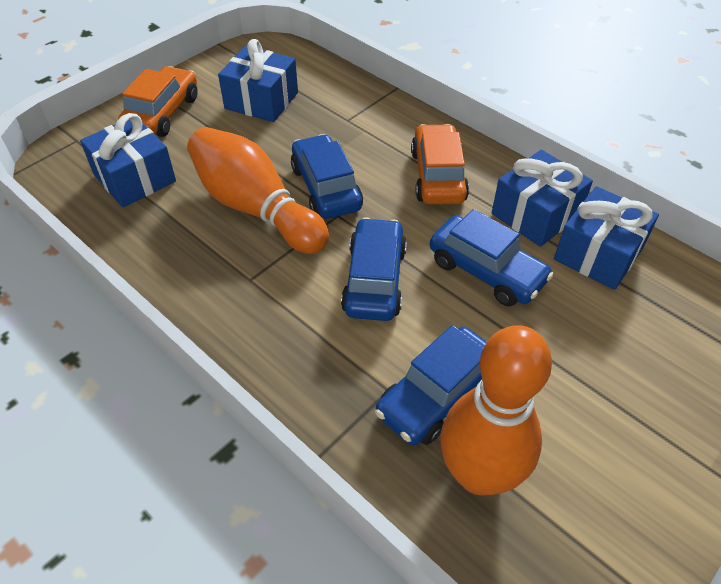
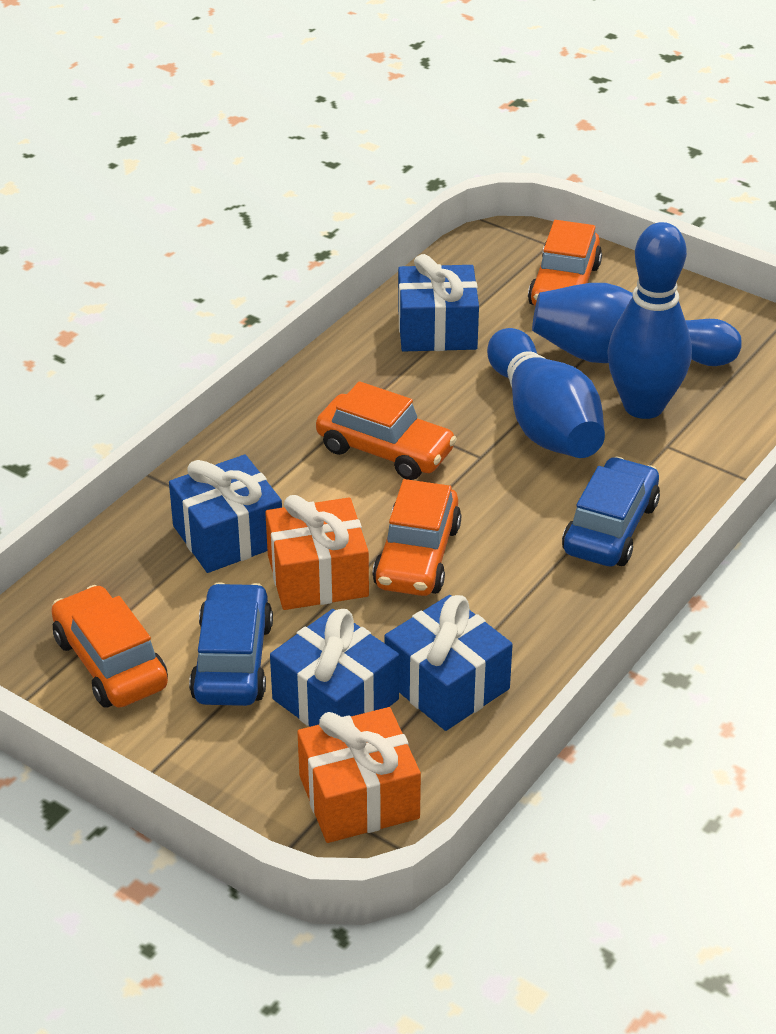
blue bowling pin: 0 -> 3
blue car: 4 -> 2
orange bowling pin: 2 -> 0
orange car: 2 -> 4
orange gift: 0 -> 2

